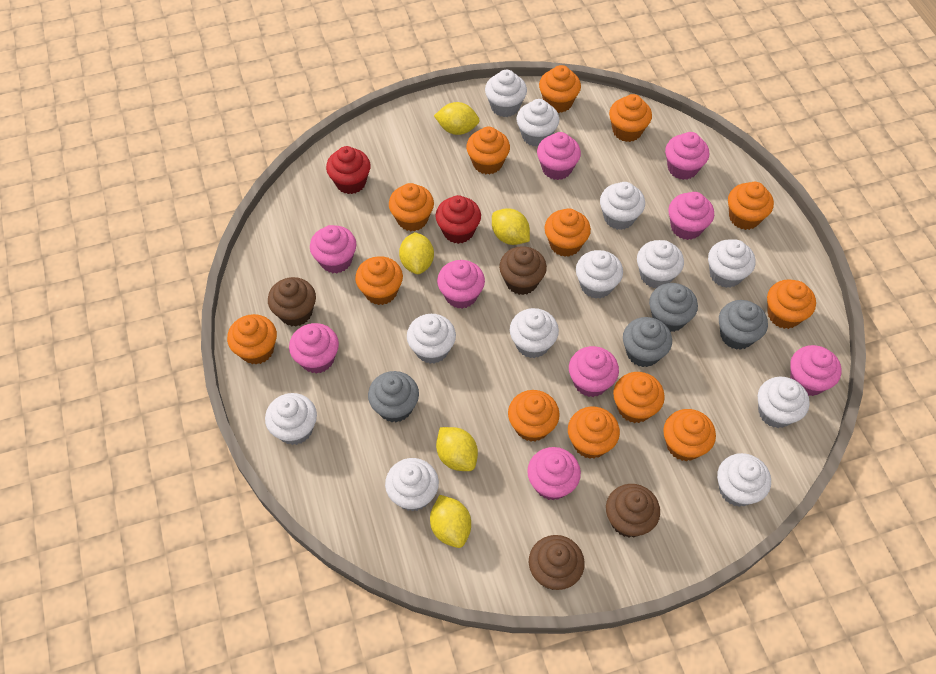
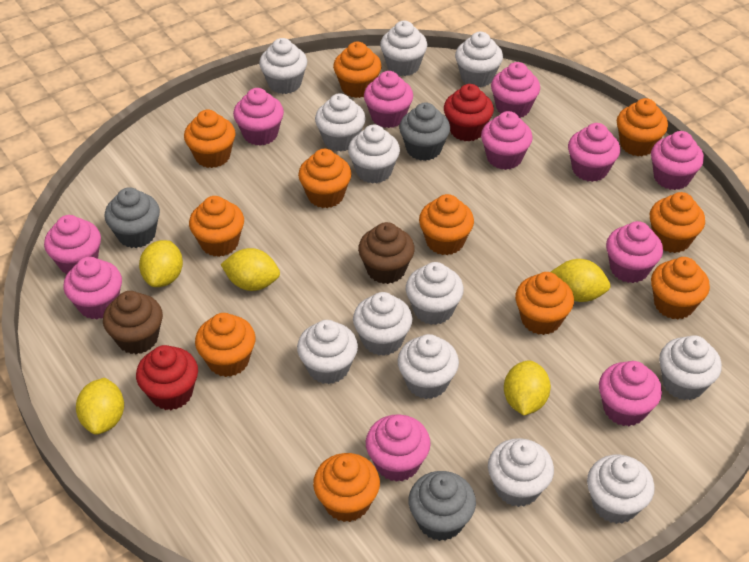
brown cupcake: 4 -> 2
grey cupcake: 4 -> 3
orange cupcake: 13 -> 11
pink cupcake: 9 -> 11

